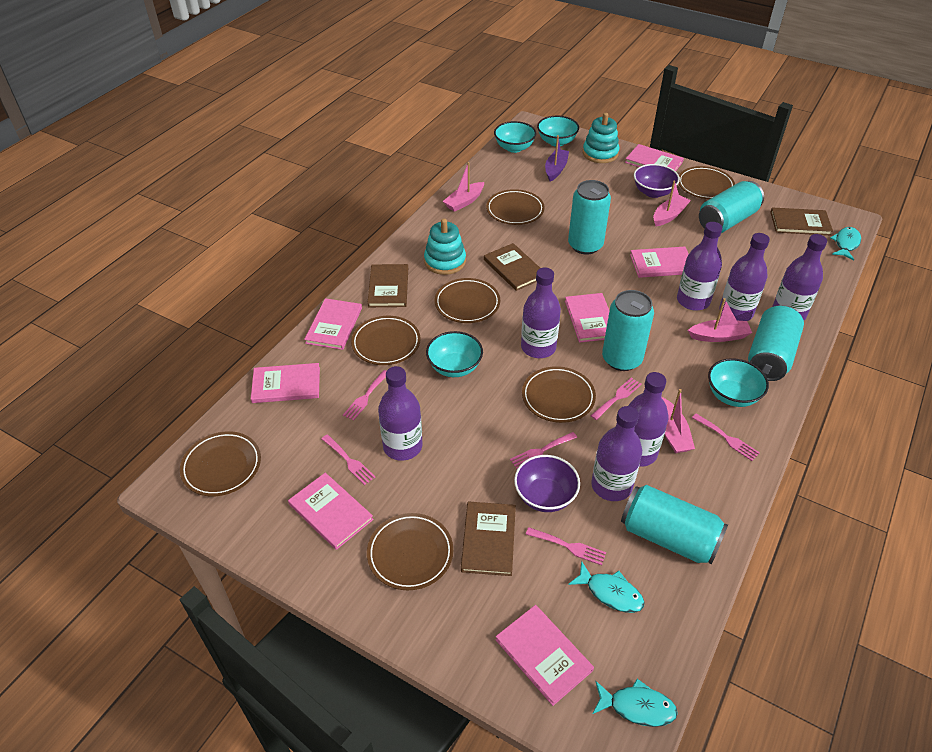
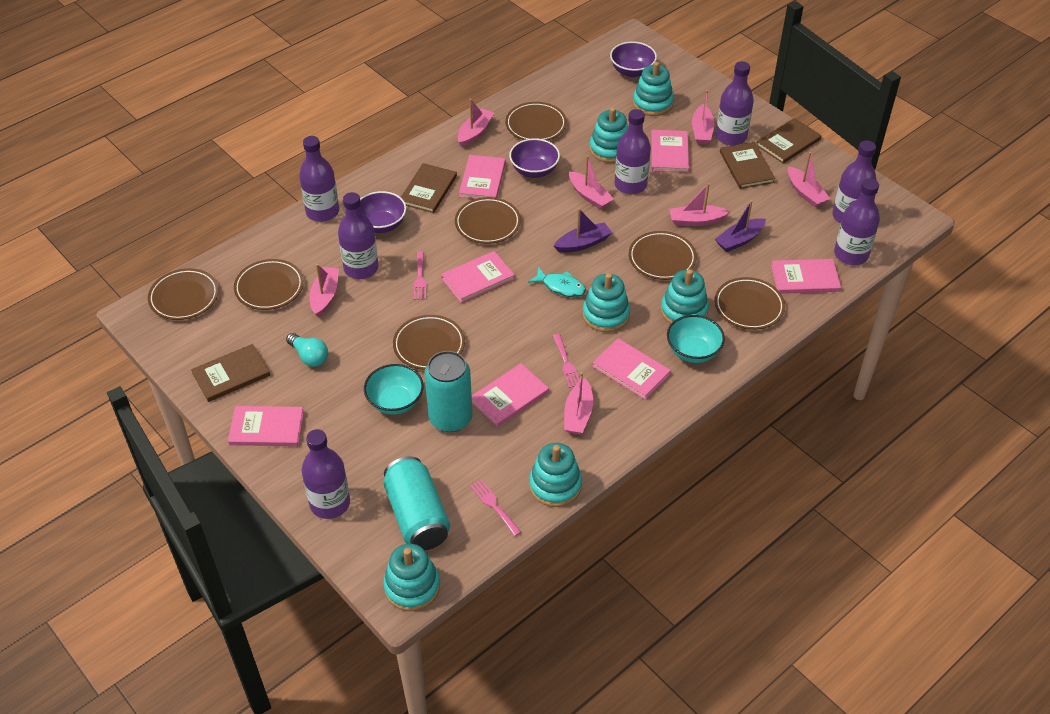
pink boat: 4 -> 7
pink fork: 6 -> 3
purple boat: 1 -> 2
purple bowl: 2 -> 3
turquoise bowl: 4 -> 2
turquoise can: 5 -> 2
turquoise fish: 3 -> 1
turquoise light bulb: 0 -> 1
turquoise stacking toy: 2 -> 6

